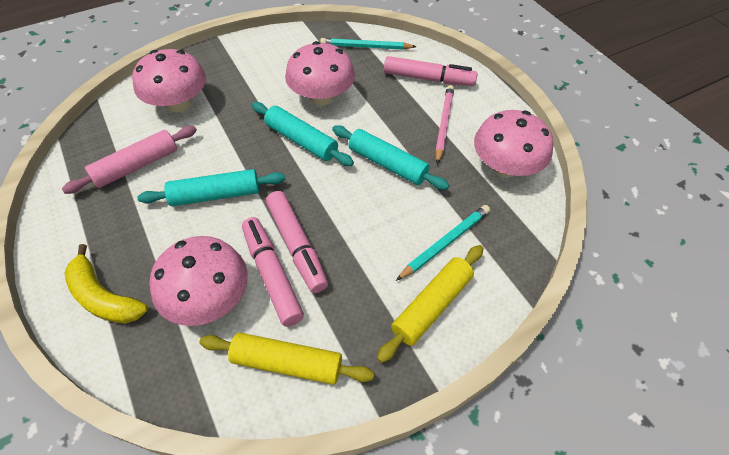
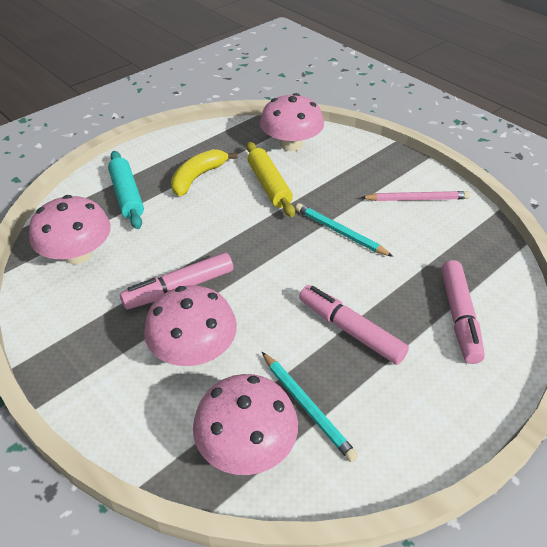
pink rolling pin: 1 -> 0
turquoise rolling pin: 3 -> 1
yellow rolling pin: 2 -> 1

